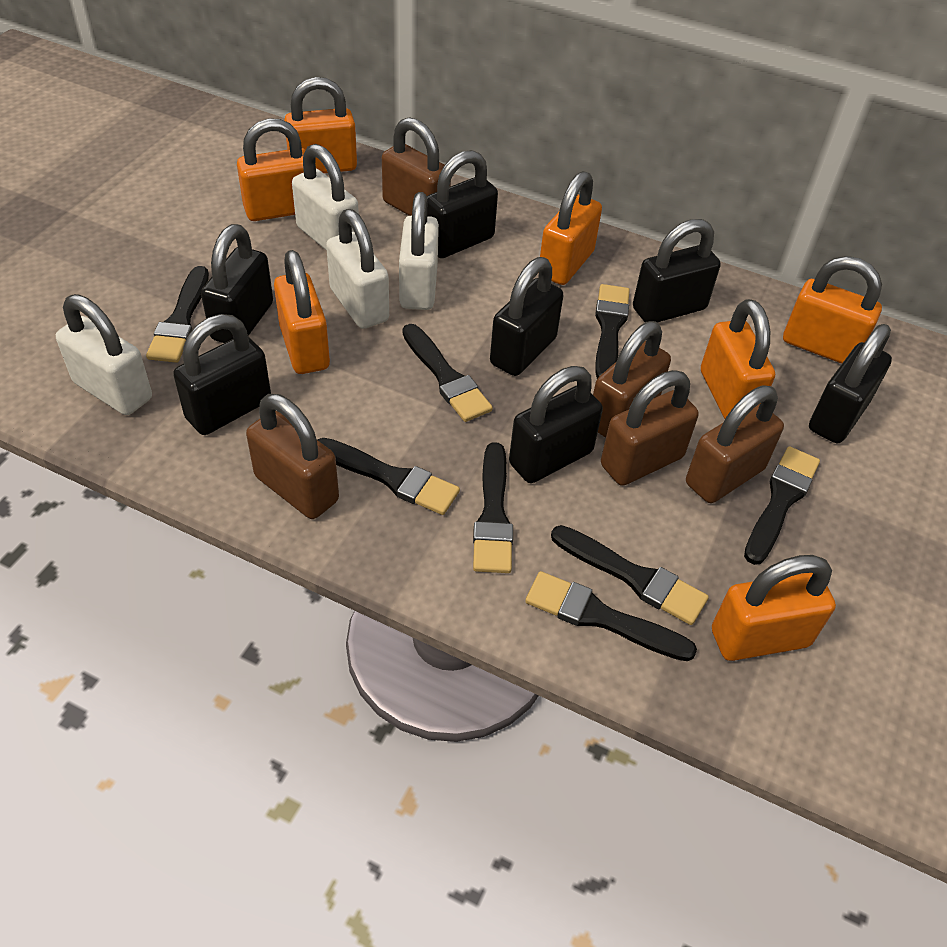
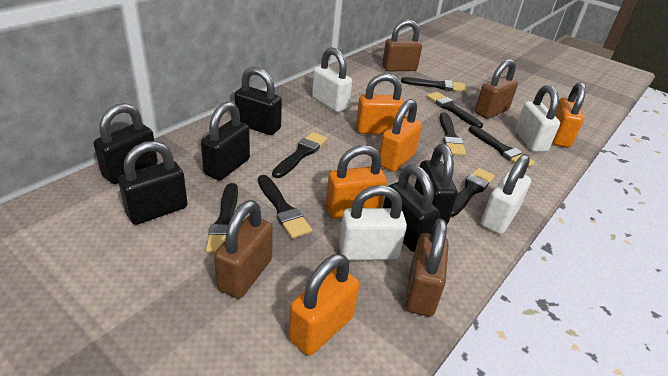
black padlock: 7 -> 6
brown padlock: 5 -> 4
orange padlock: 7 -> 5

